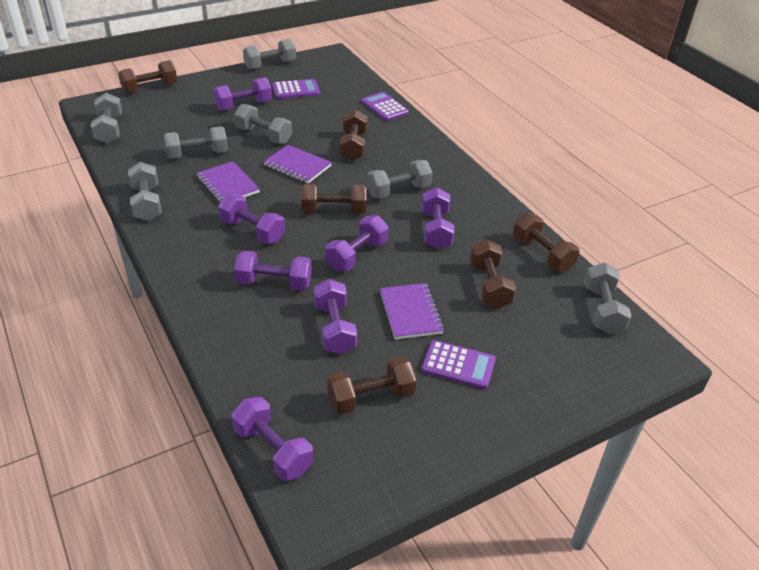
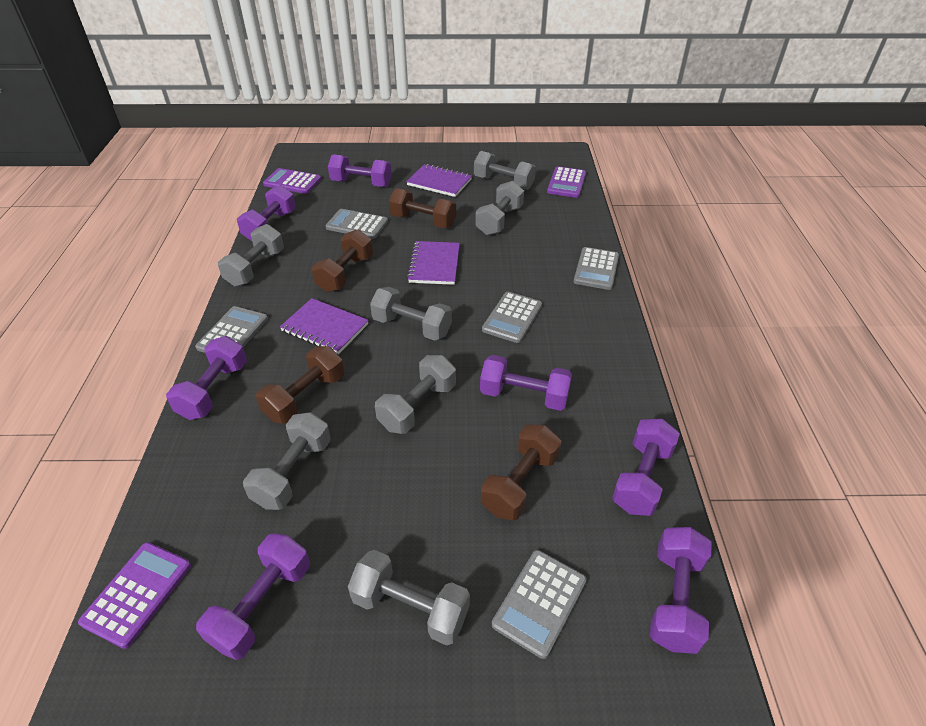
brown dumbbell: 6 -> 4
grey calculator: 0 -> 5

